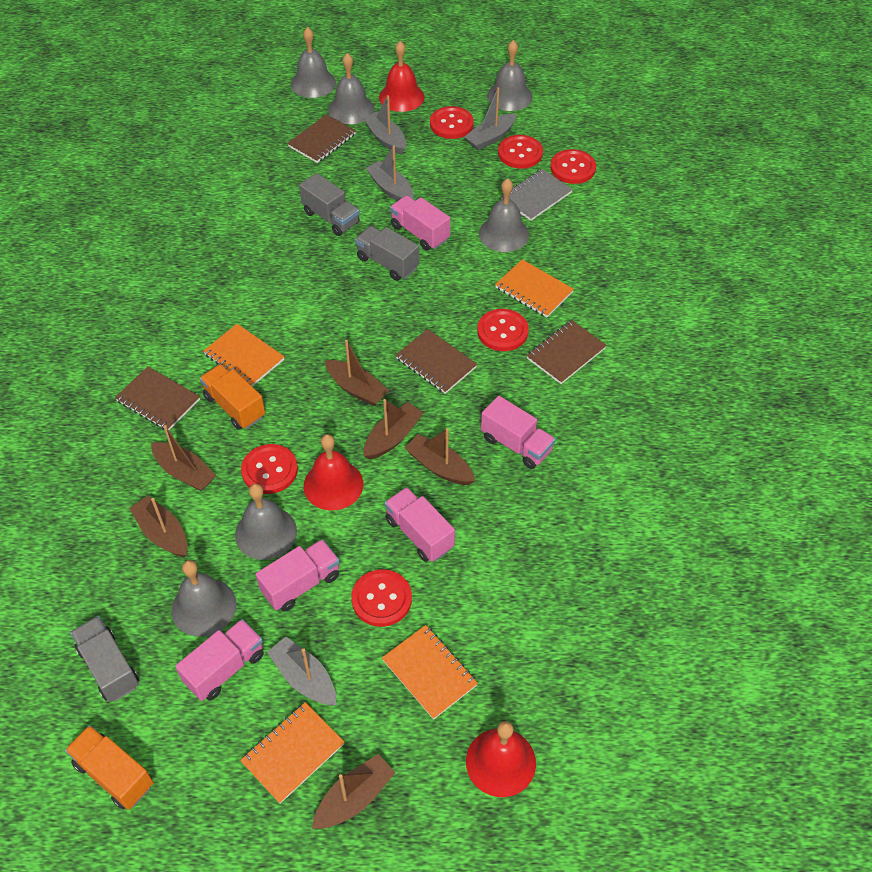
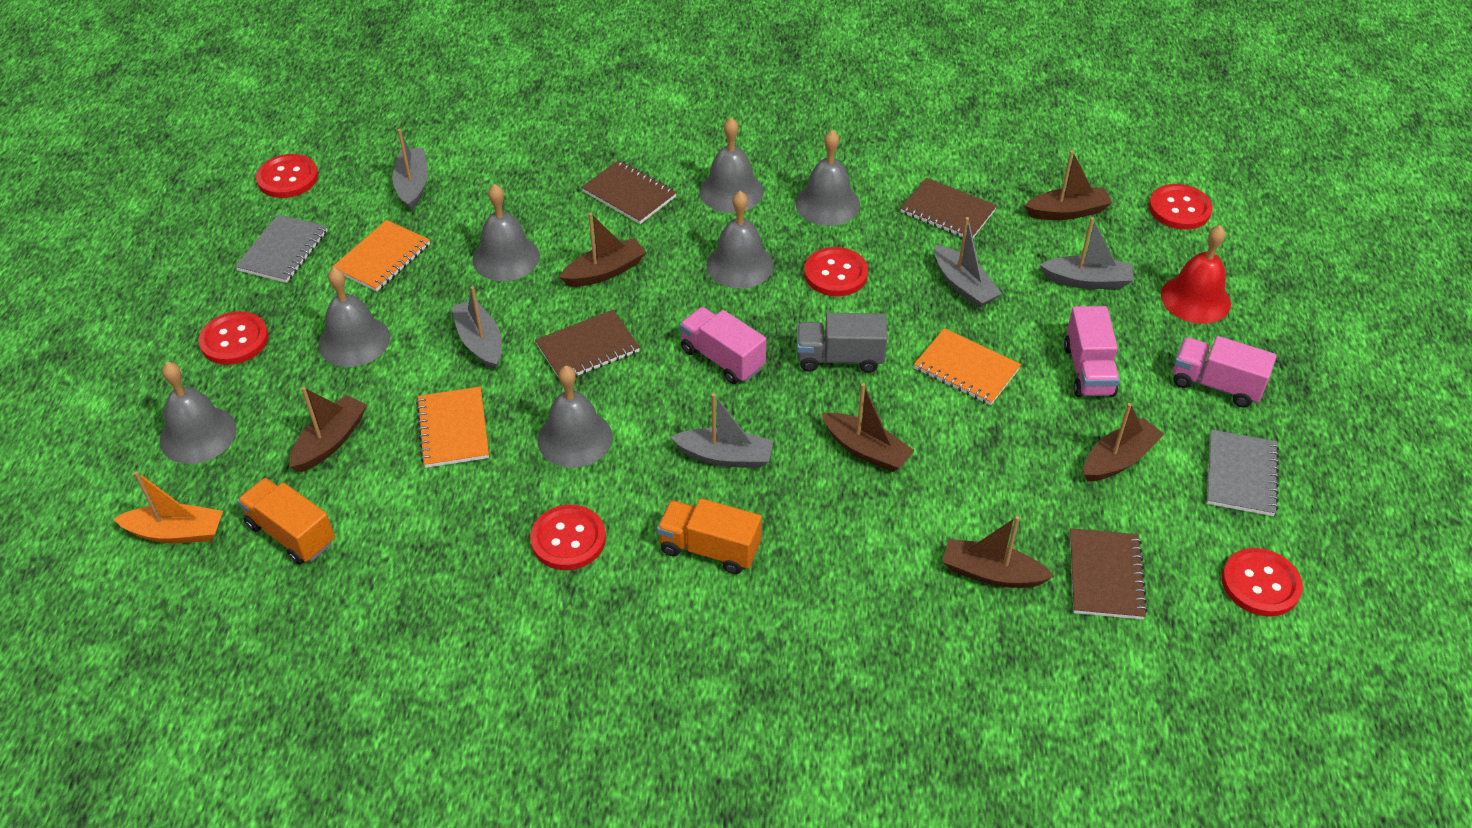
grey bell: 6 -> 7
grey boat: 4 -> 5
grey notebook: 1 -> 2
grey truck: 3 -> 1
orange boat: 0 -> 1
orange notebook: 4 -> 3
pink truck: 5 -> 3
red bell: 3 -> 1

